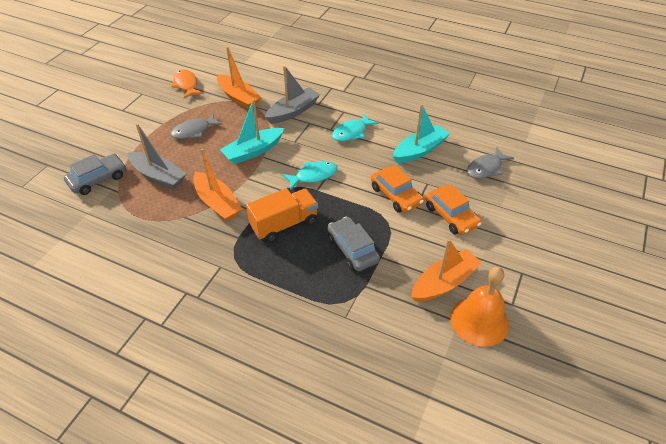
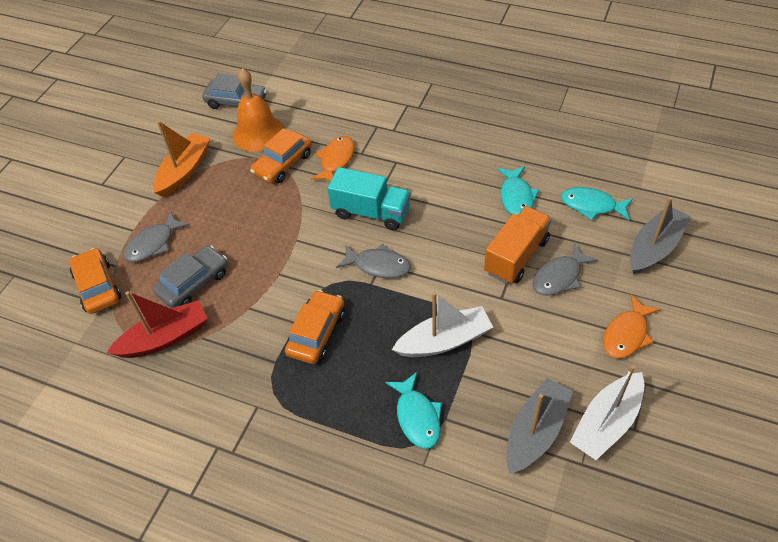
grey fish: 2 -> 3
orange boat: 3 -> 1
orange car: 2 -> 3
orange fish: 1 -> 2
red boat: 0 -> 1
turquoise boat: 2 -> 0
turquoise fish: 2 -> 3
turquoise truck: 0 -> 1
white boat: 0 -> 2

